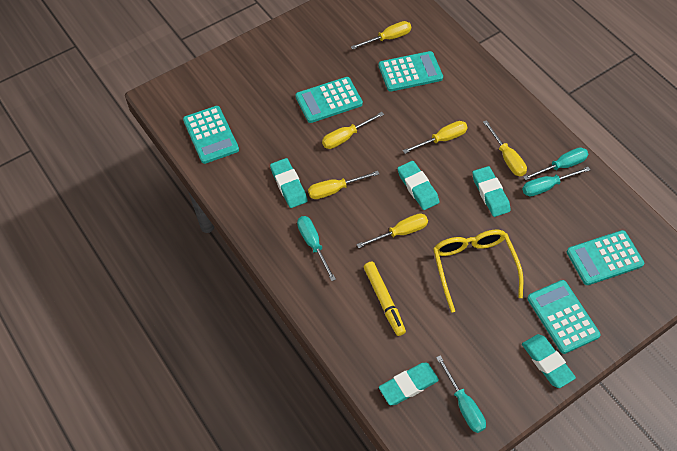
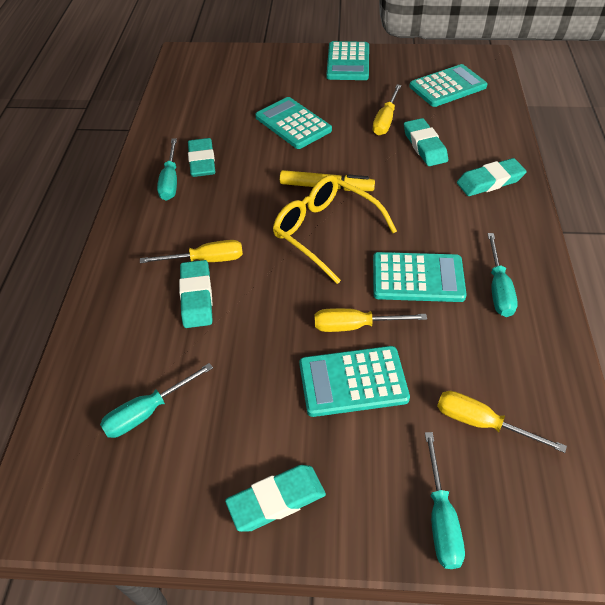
yellow screwdriver: 6 -> 4

